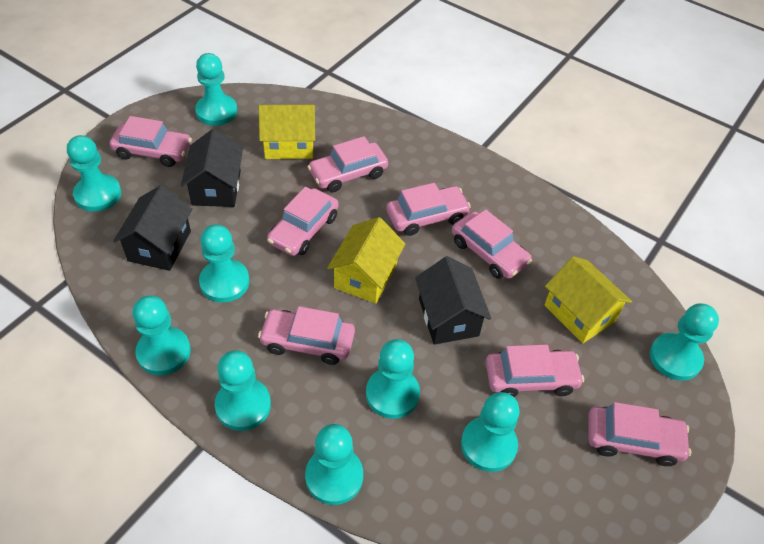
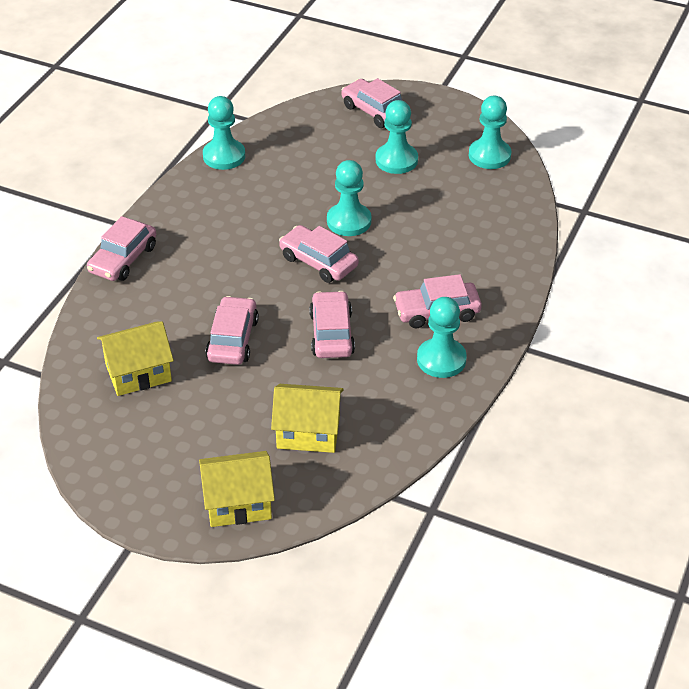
black house: 3 -> 0
pink car: 8 -> 6
turquoise pawn: 9 -> 5

